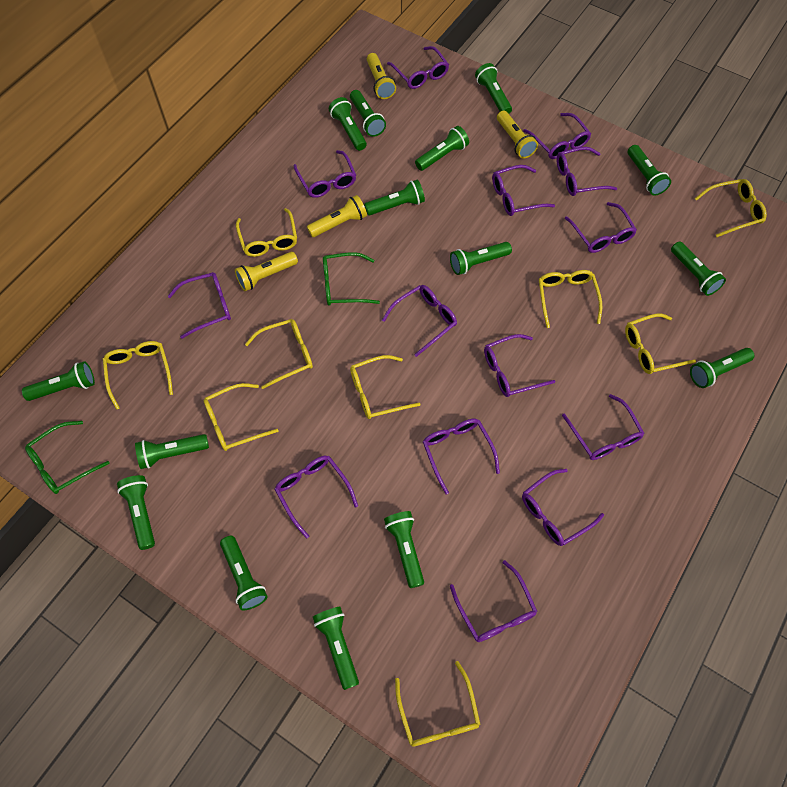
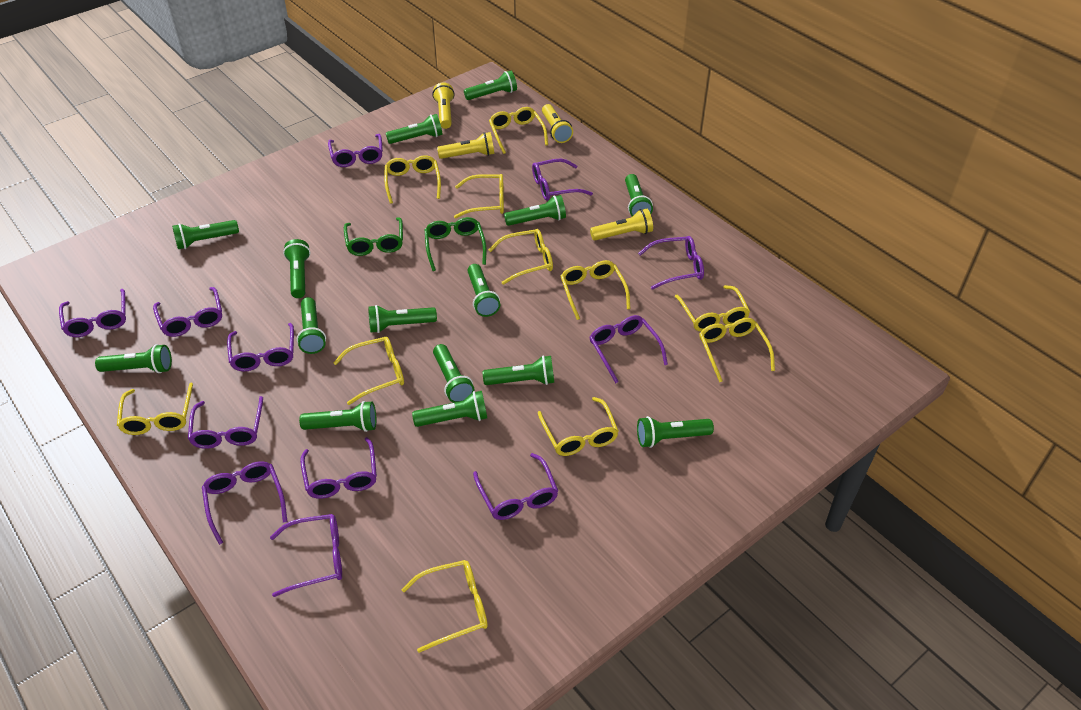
purple glasses: 14 -> 12
yellow glasses: 9 -> 11

